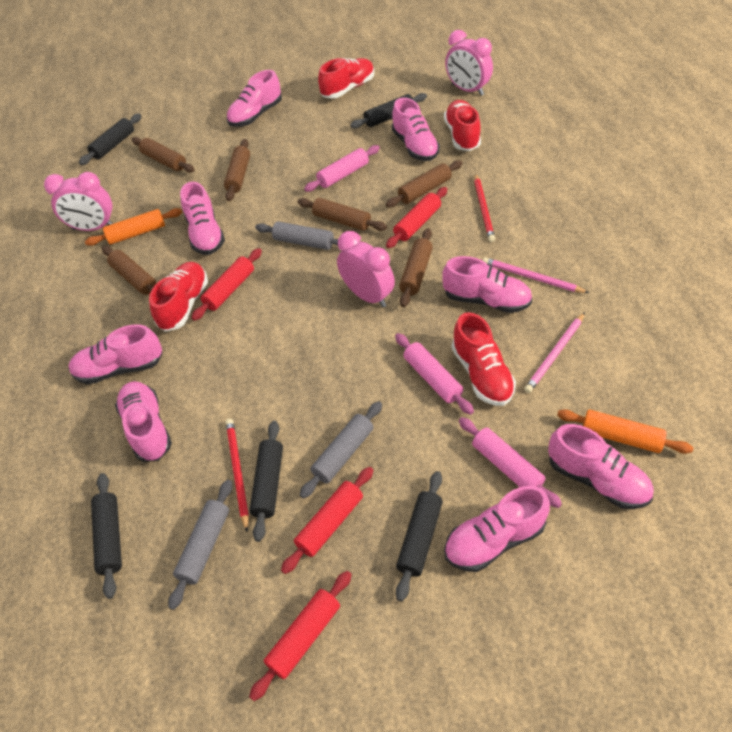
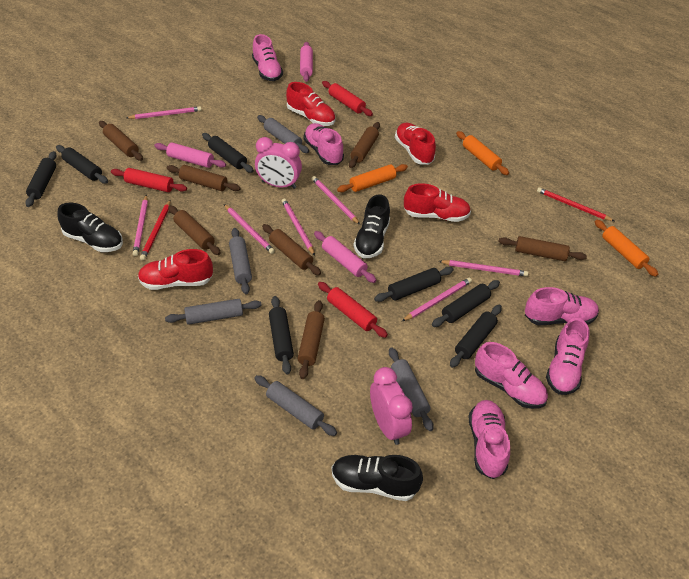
black rolling pin: 5 -> 7
black shoe: 0 -> 3
brown rolling pin: 6 -> 7
grey rolling pin: 3 -> 5
orange rolling pin: 2 -> 3
pink clock: 3 -> 2
pink pencil: 2 -> 7
pink shoe: 8 -> 6
red rolling pin: 4 -> 3

